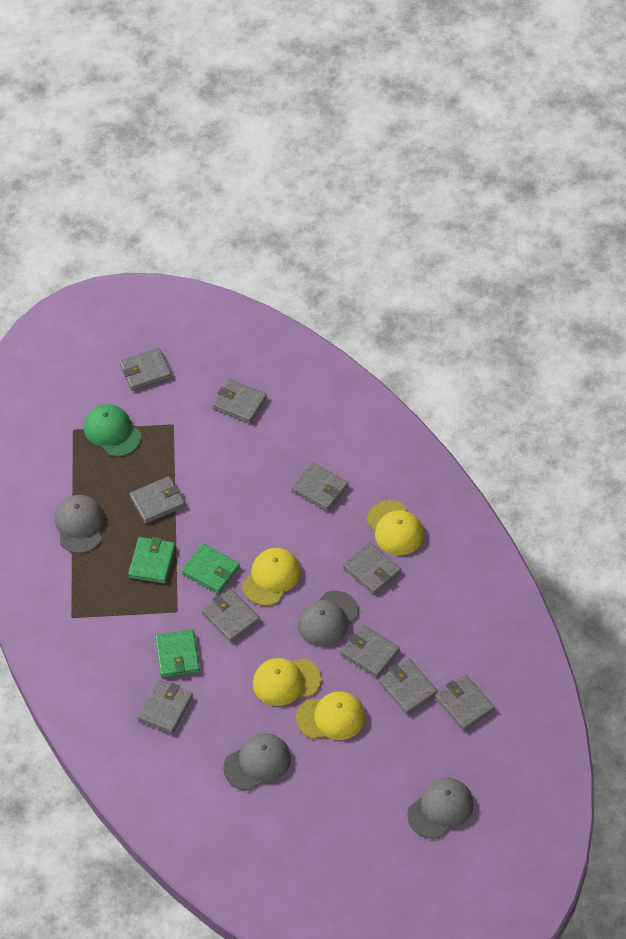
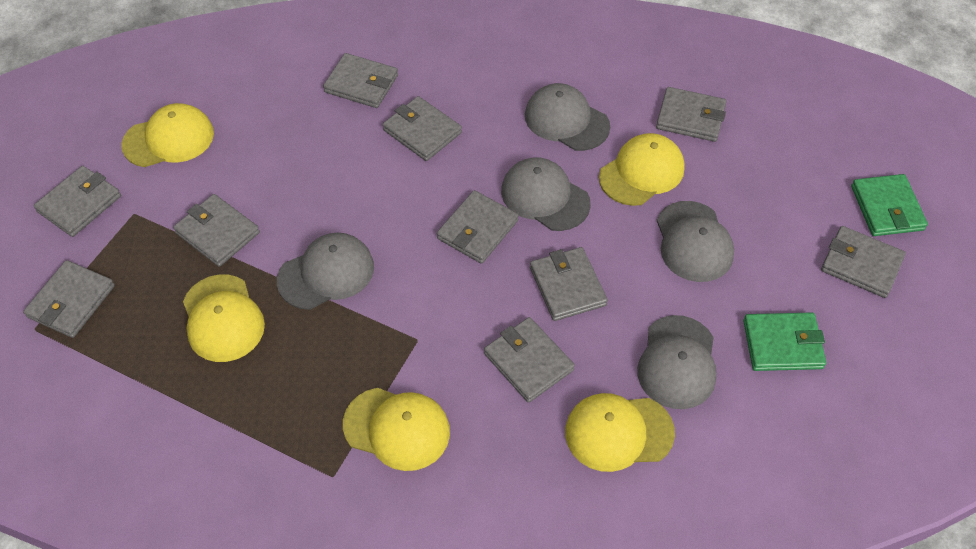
green cap: 1 -> 0
green wallet: 3 -> 2
grey cap: 4 -> 5
yellow cap: 4 -> 5

